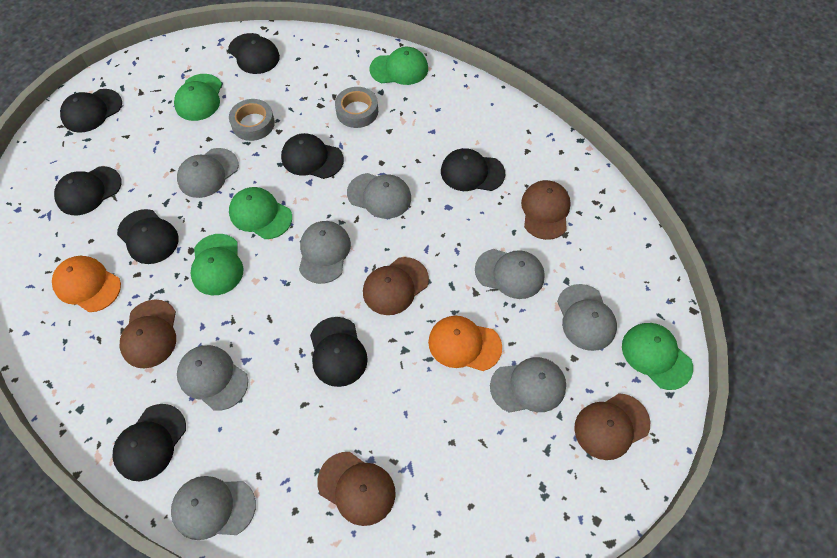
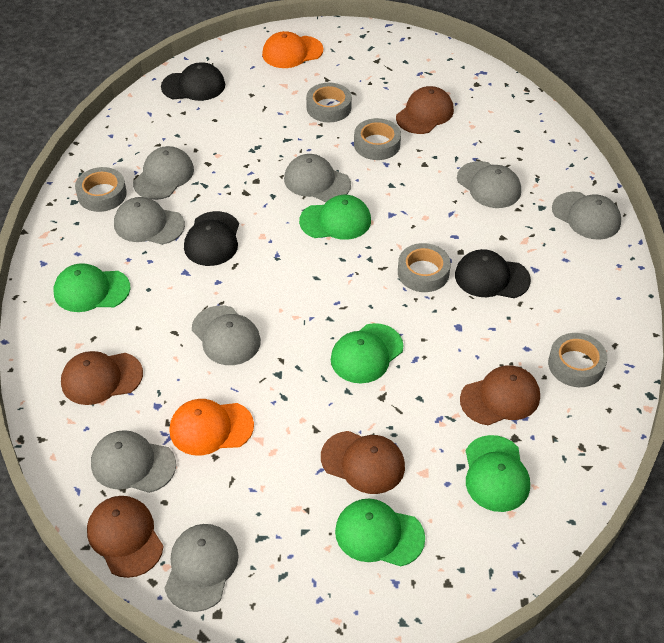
black cap: 8 -> 3
grey tape: 2 -> 5

